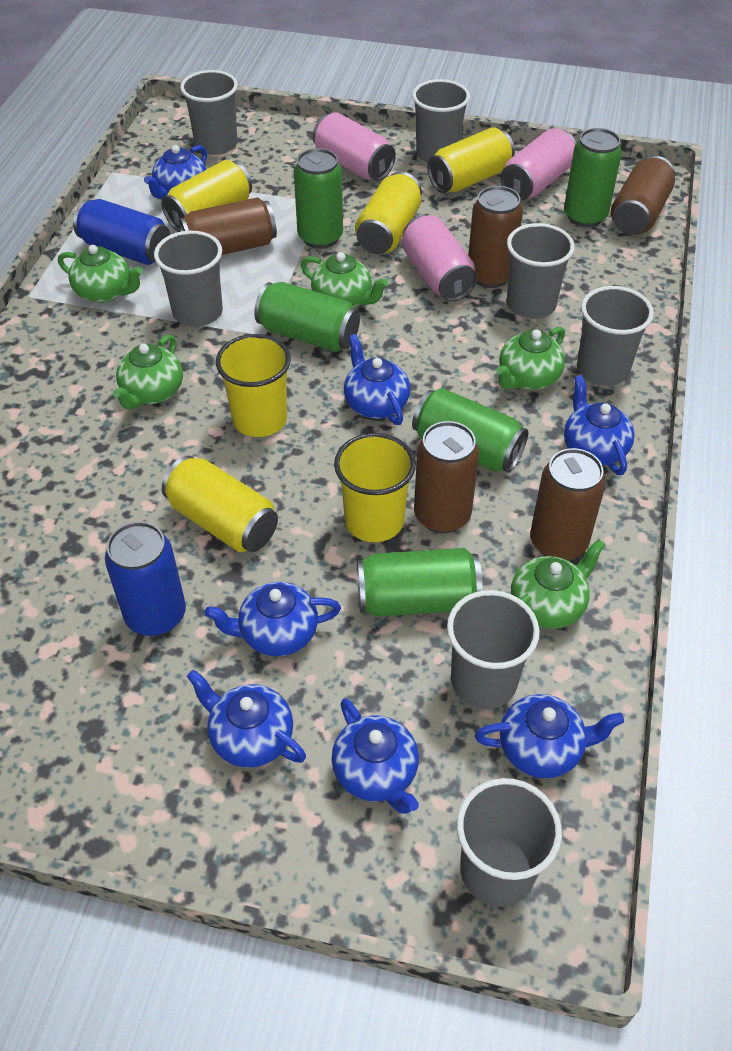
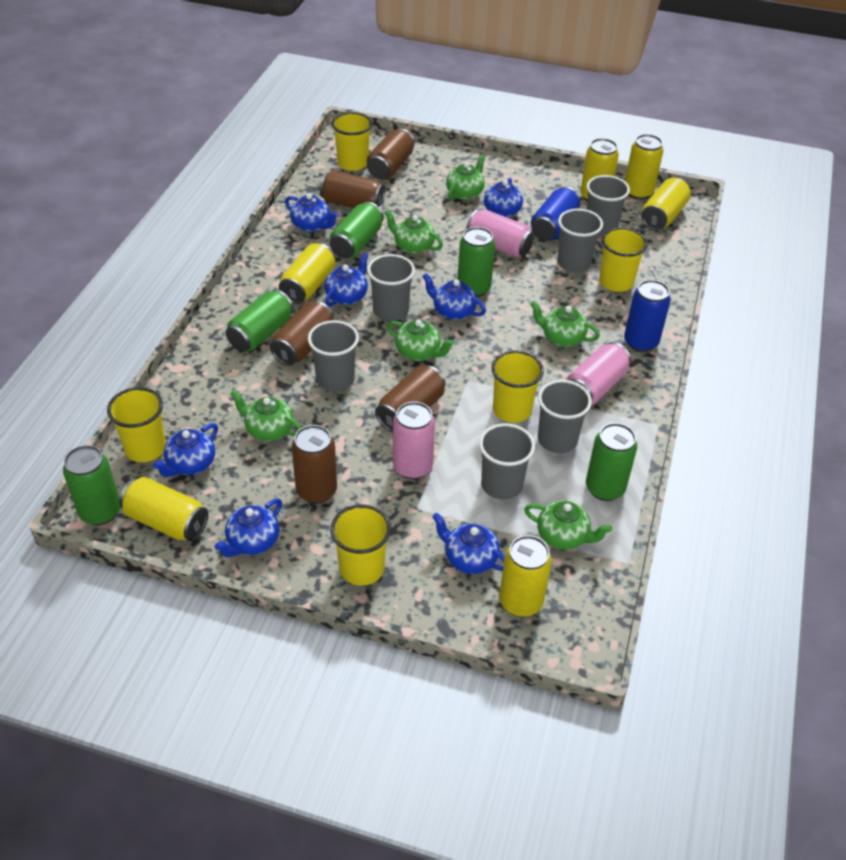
green teapot: 5 -> 6
grey cup: 7 -> 6
yellow can: 4 -> 6
yellow cup: 2 -> 5

